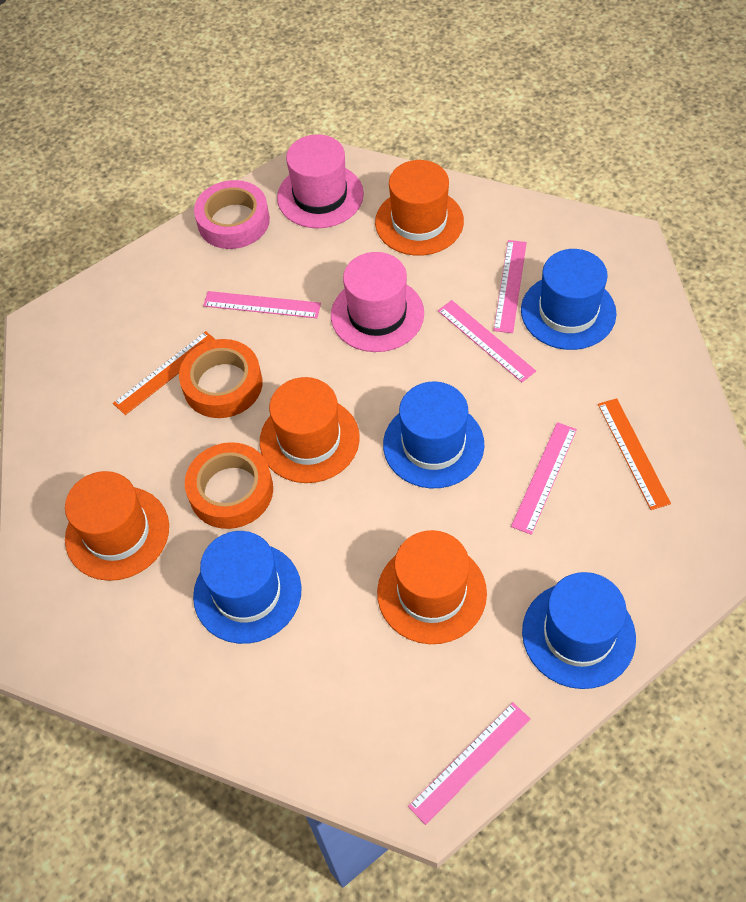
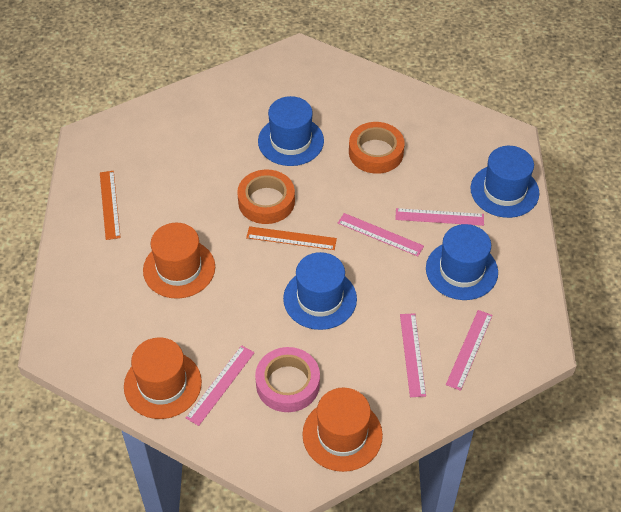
orange hat: 4 -> 3
pink hat: 2 -> 0

